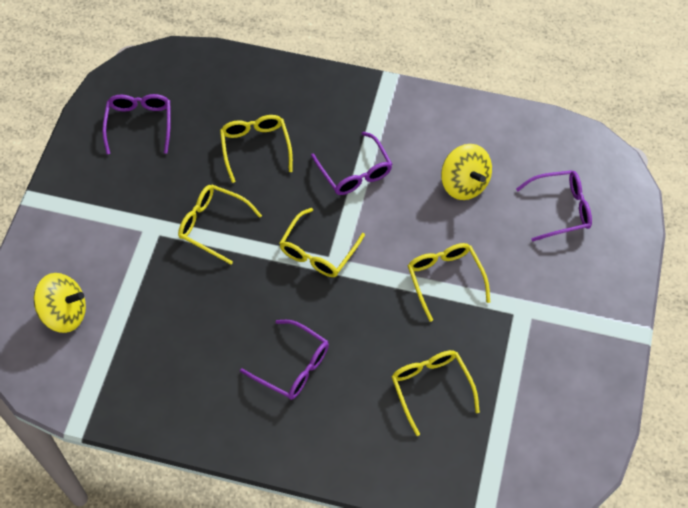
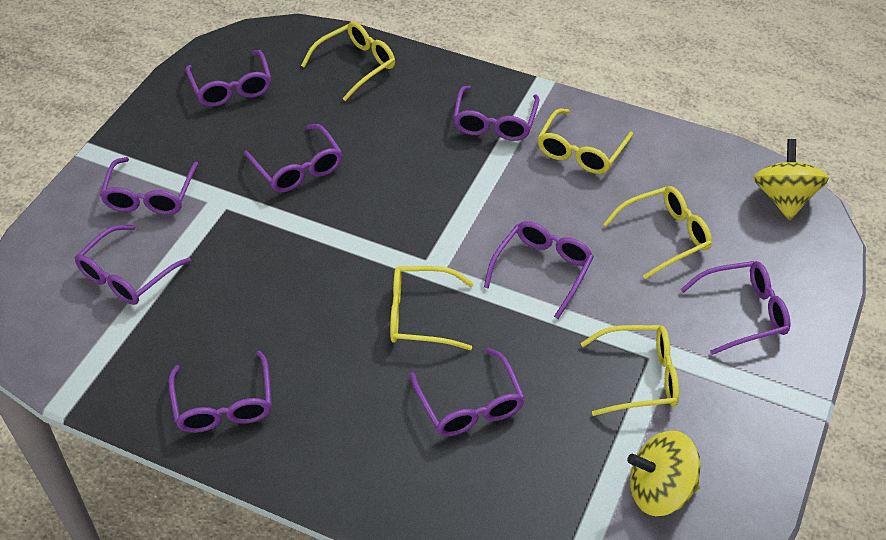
purple glasses: 4 -> 9

